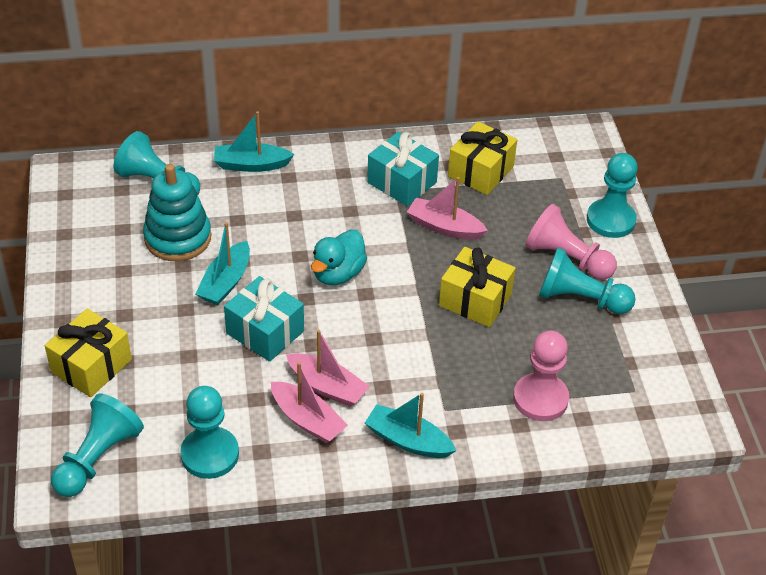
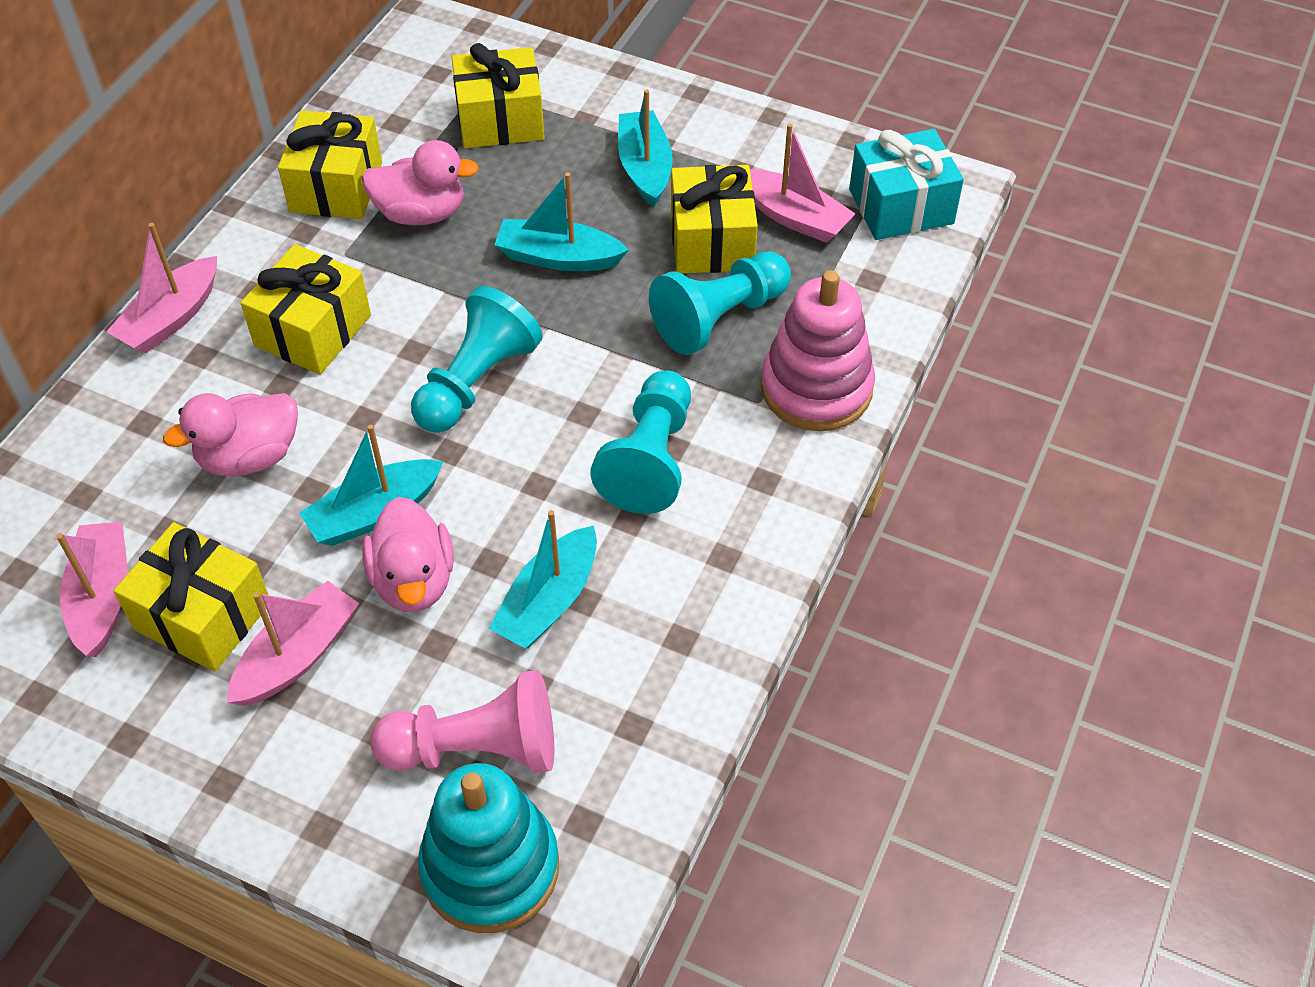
pink boat: 3 -> 4
pink duck: 0 -> 3
pink pawn: 2 -> 1
pink stacking toy: 0 -> 1
turquoise boat: 3 -> 4
turquoise duck: 1 -> 0
turquoise gift: 2 -> 1
turquoise pawn: 5 -> 3
yellow gift: 3 -> 5

